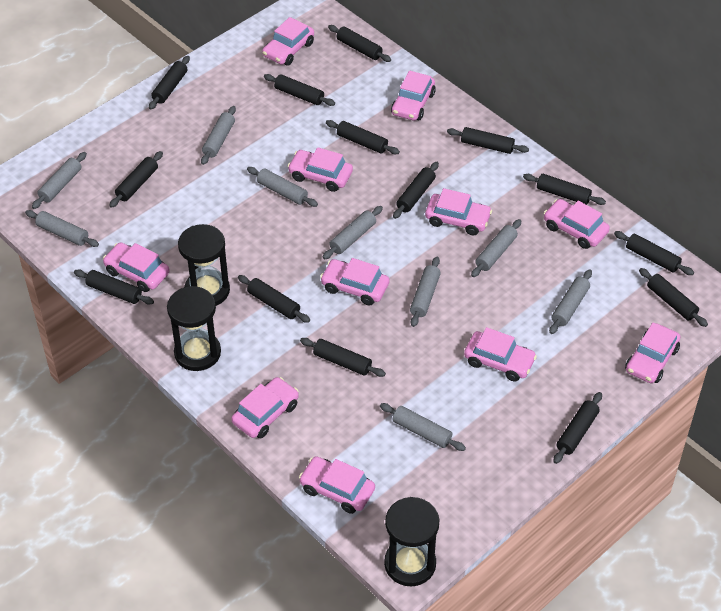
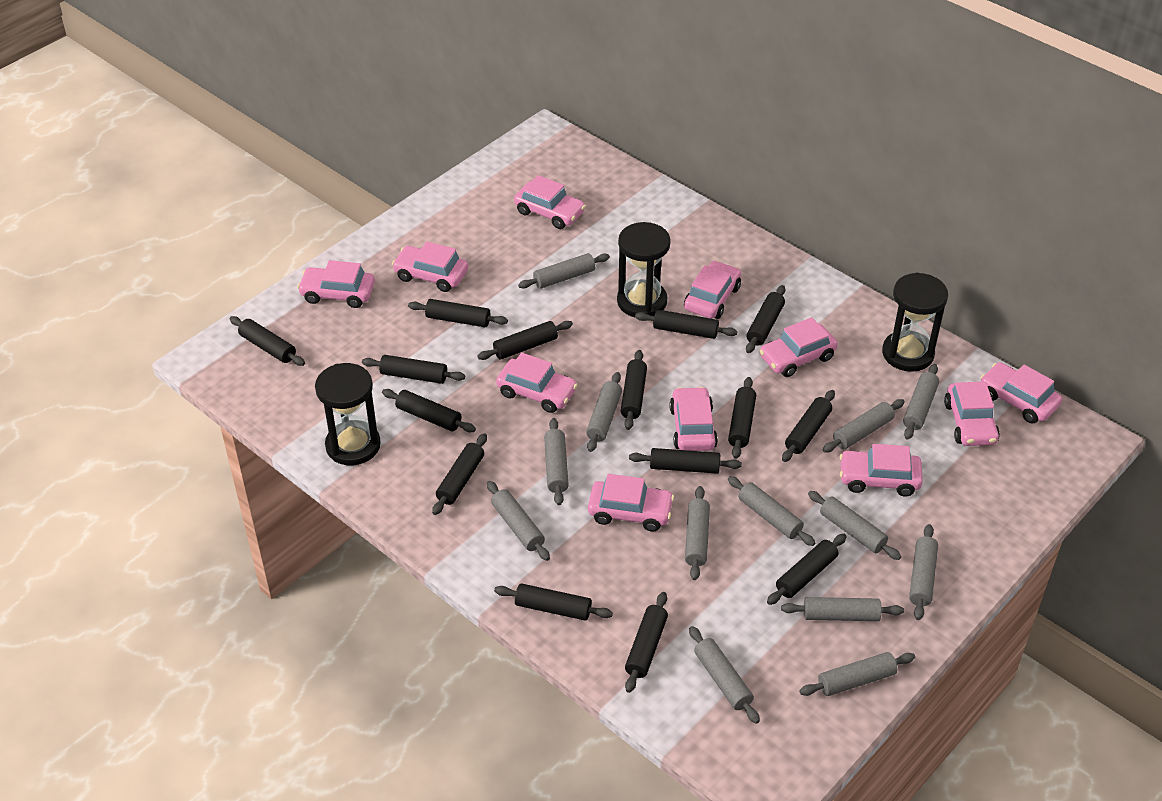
black rolling pin: 14 -> 15
grey rolling pin: 9 -> 13

